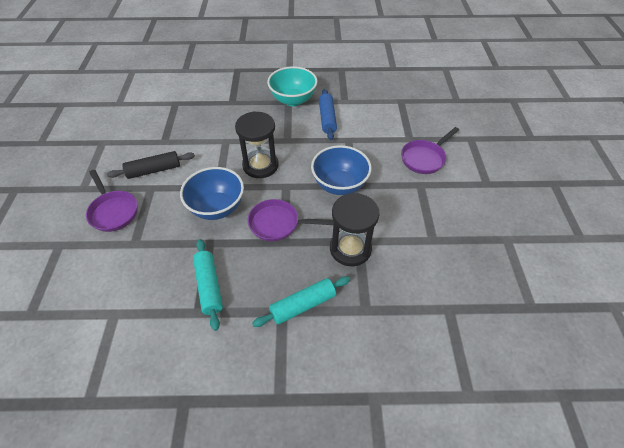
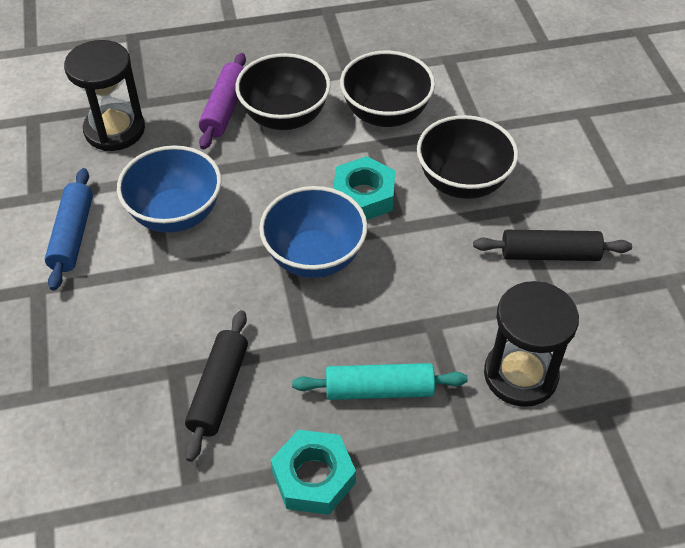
black bowl: 0 -> 3
black rolling pin: 1 -> 2
purple pan: 3 -> 0
purple rolling pin: 0 -> 1
turquoise bowl: 1 -> 0
turquoise nut: 0 -> 2
turquoise rolling pin: 2 -> 1

